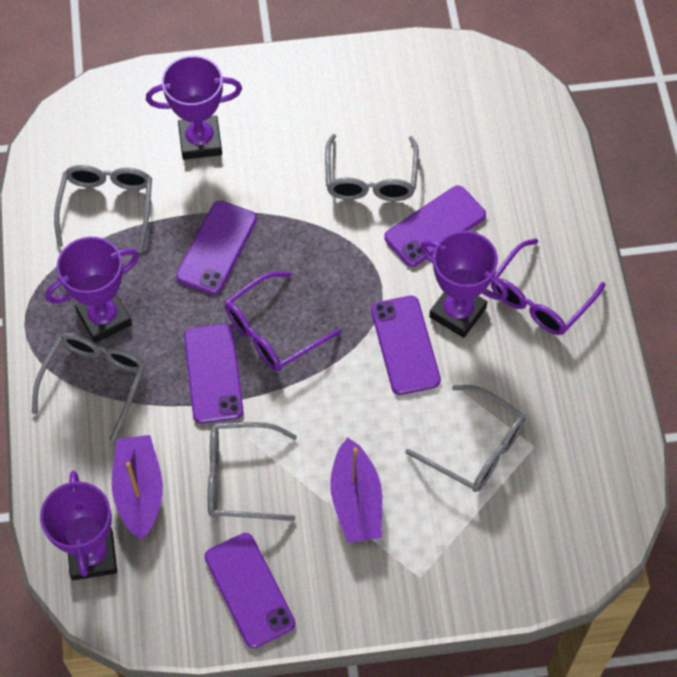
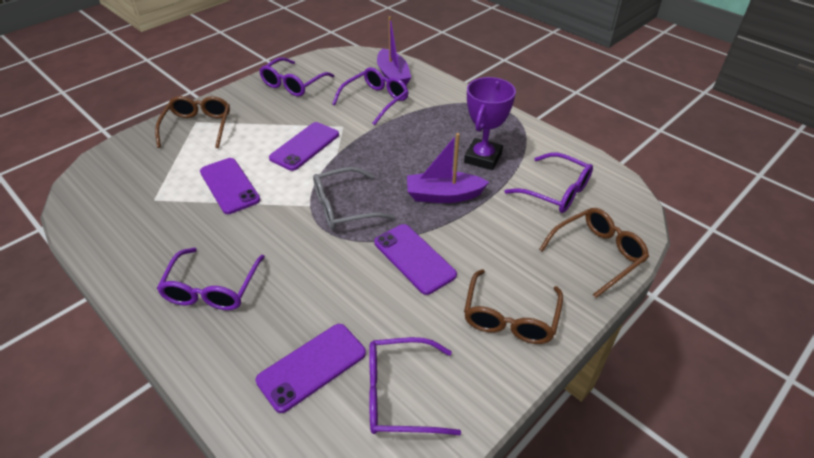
brown glasses: 0 -> 3
grey glasses: 5 -> 1
purple glasses: 2 -> 5
purple phone: 5 -> 4
purple trophy: 4 -> 1

